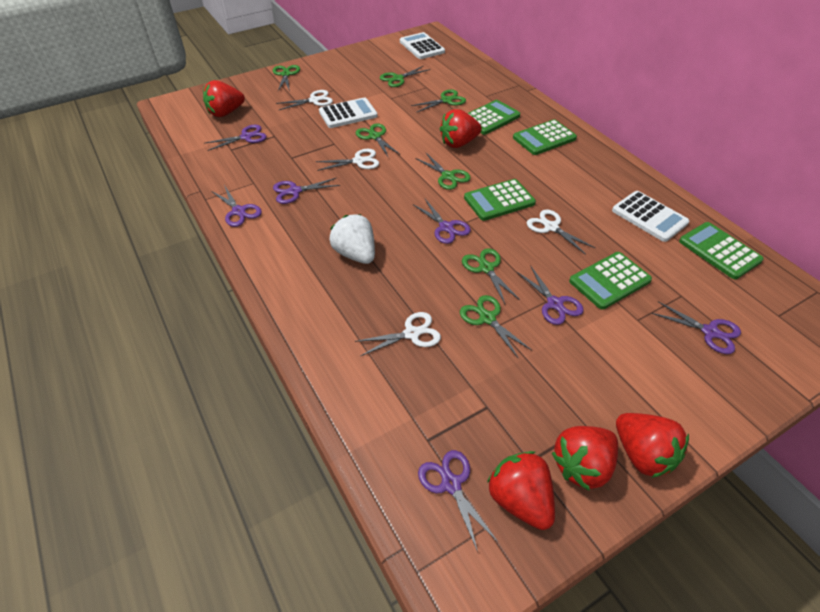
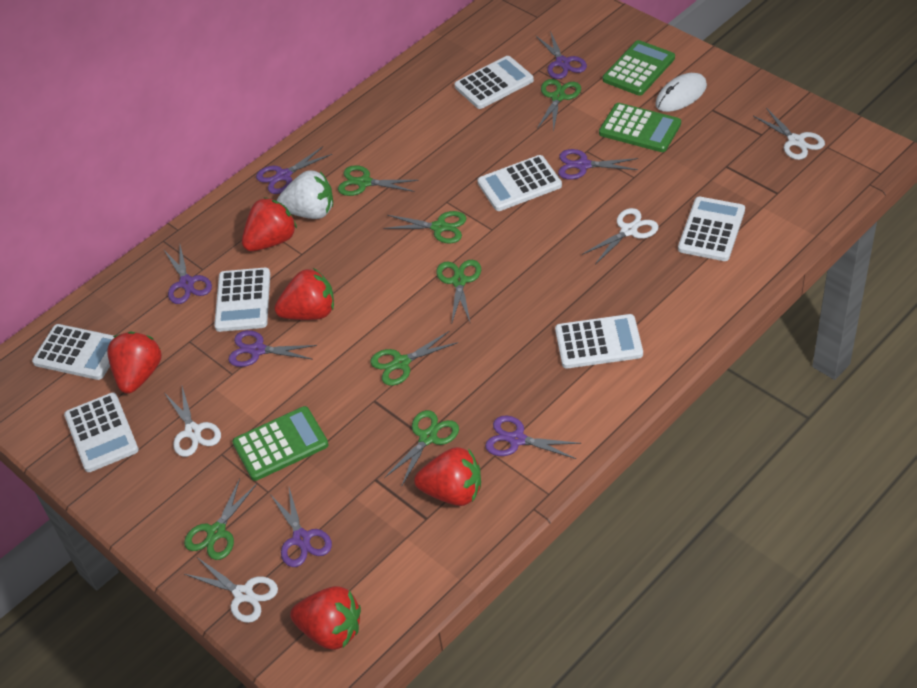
green calculator: 5 -> 3
white calculator: 3 -> 7
white mouse: 0 -> 1

